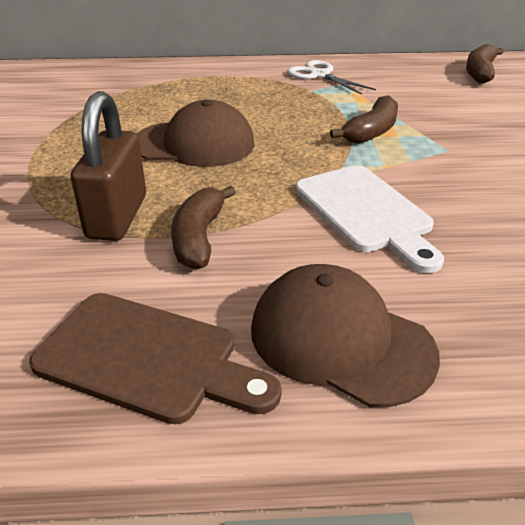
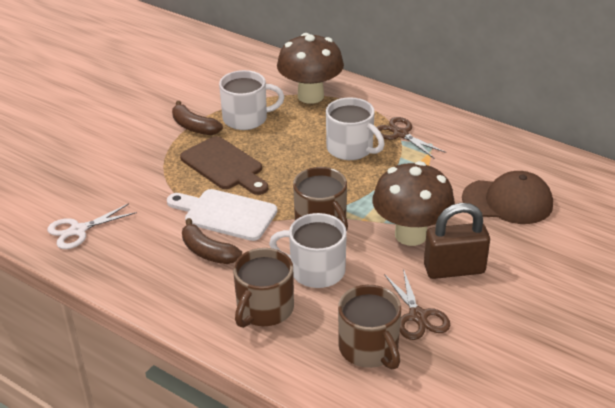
brown banana: 3 -> 2
brown cap: 2 -> 1
brown mug: 0 -> 3
brown mushroom: 0 -> 2
brown scissors: 0 -> 2
white mug: 0 -> 3

